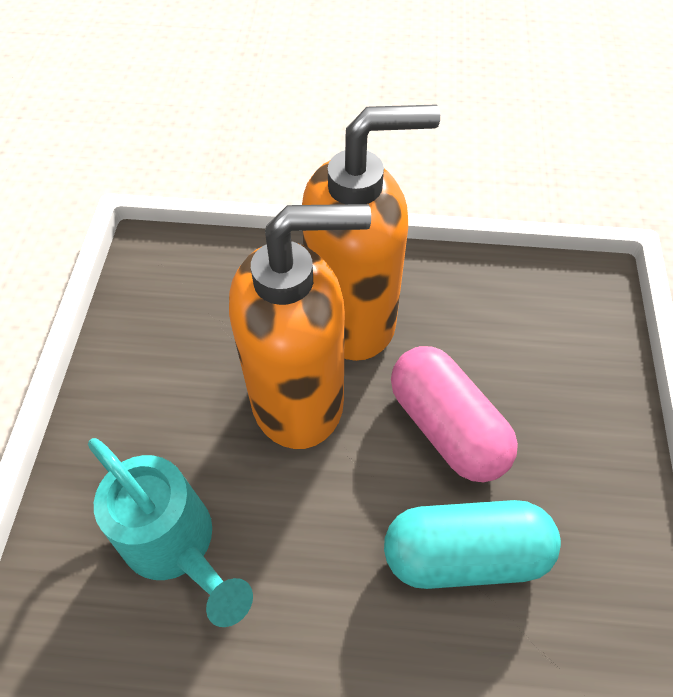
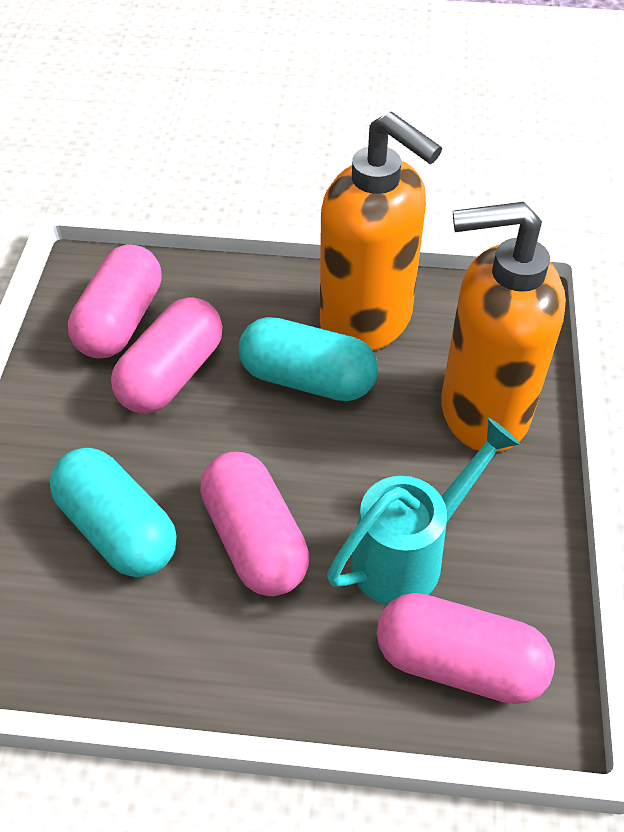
pink capsule: 1 -> 4
turquoise capsule: 1 -> 2

